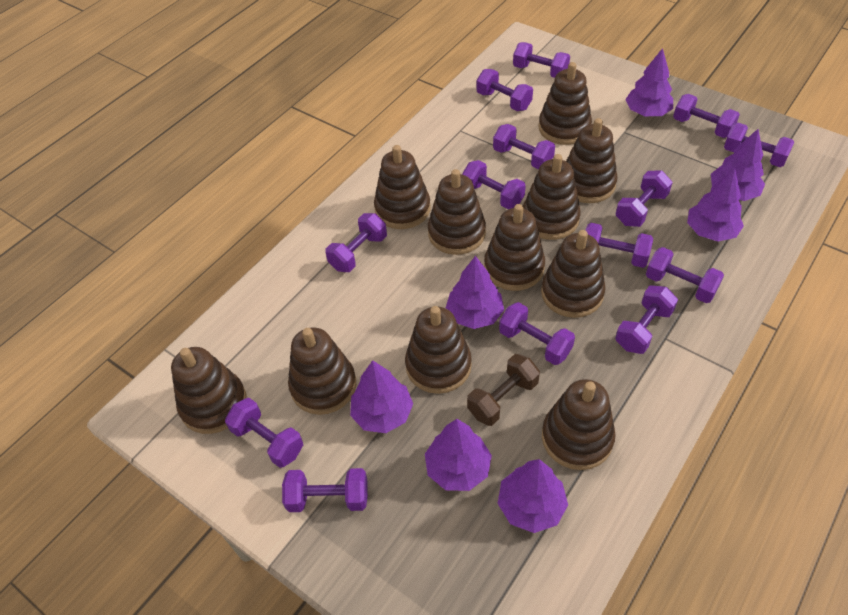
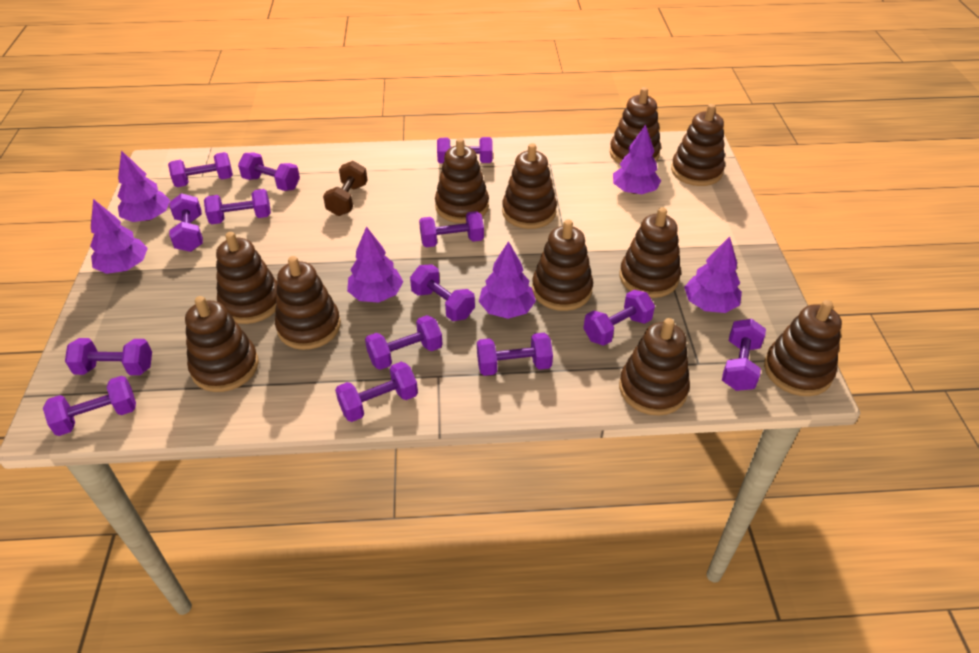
purple tree: 7 -> 6

